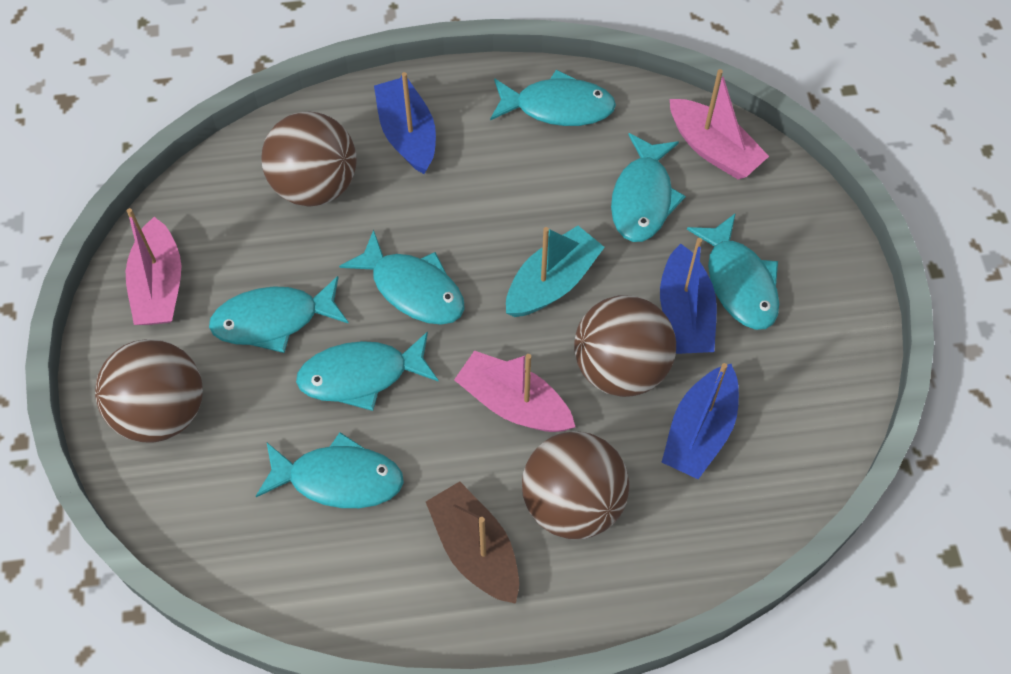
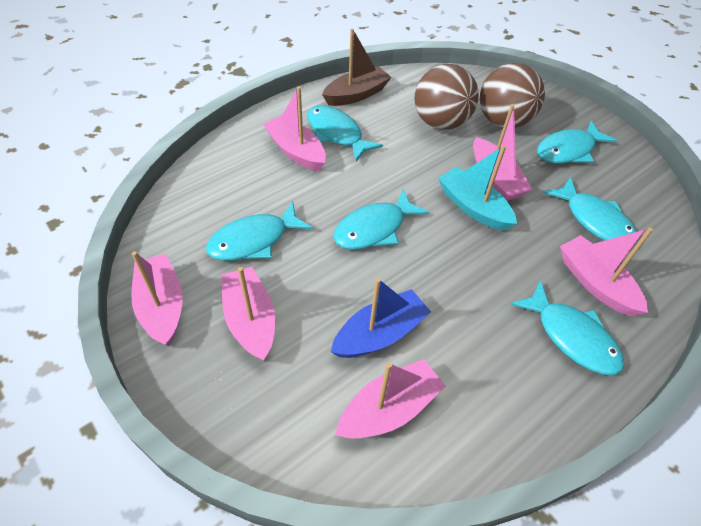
blue boat: 3 -> 1
brown ball: 4 -> 2
pink boat: 3 -> 6
turquoise fish: 7 -> 6

